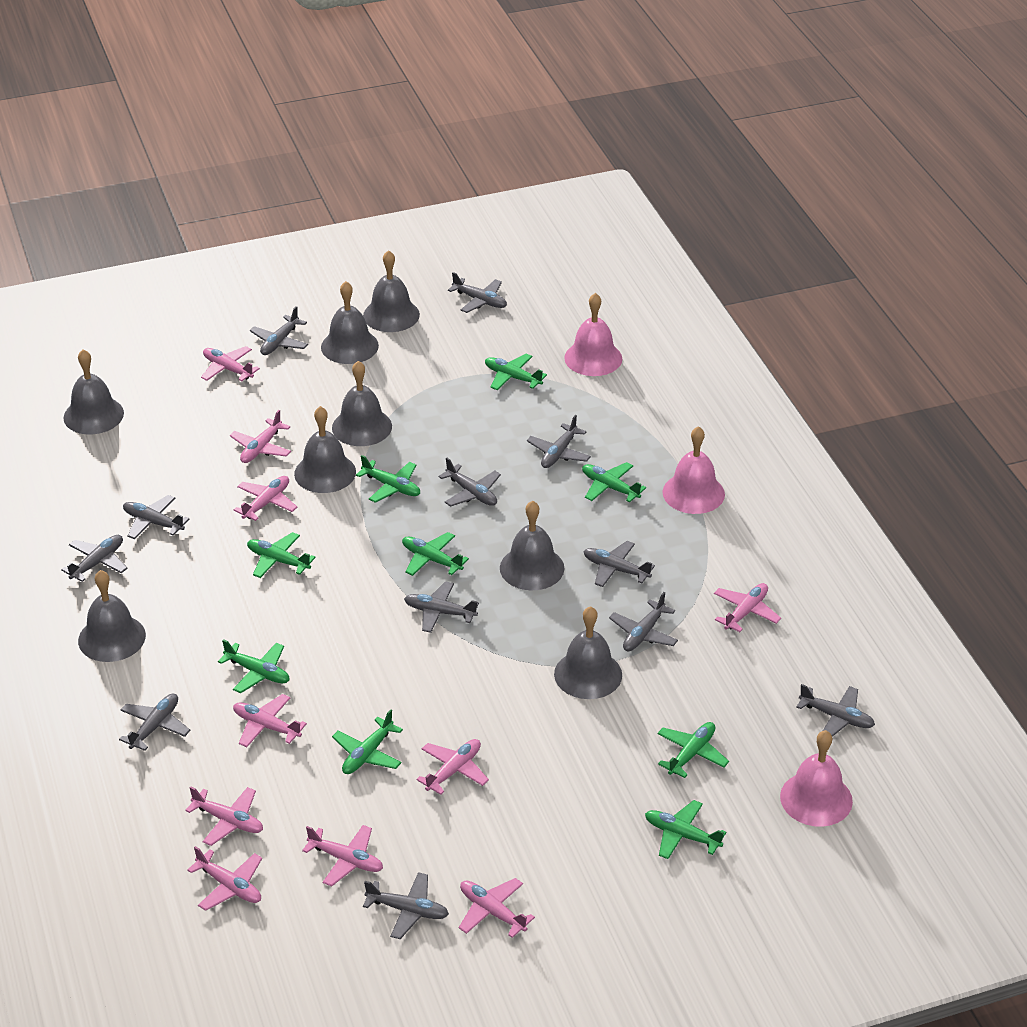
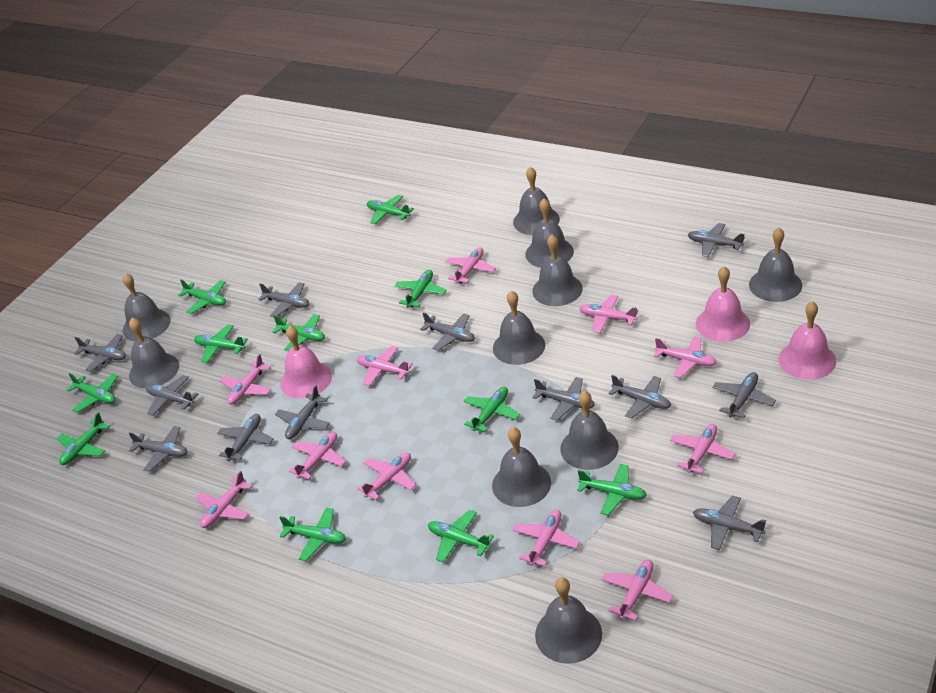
green plane: 9 -> 11
grey bell: 8 -> 10
pink plane: 10 -> 11

